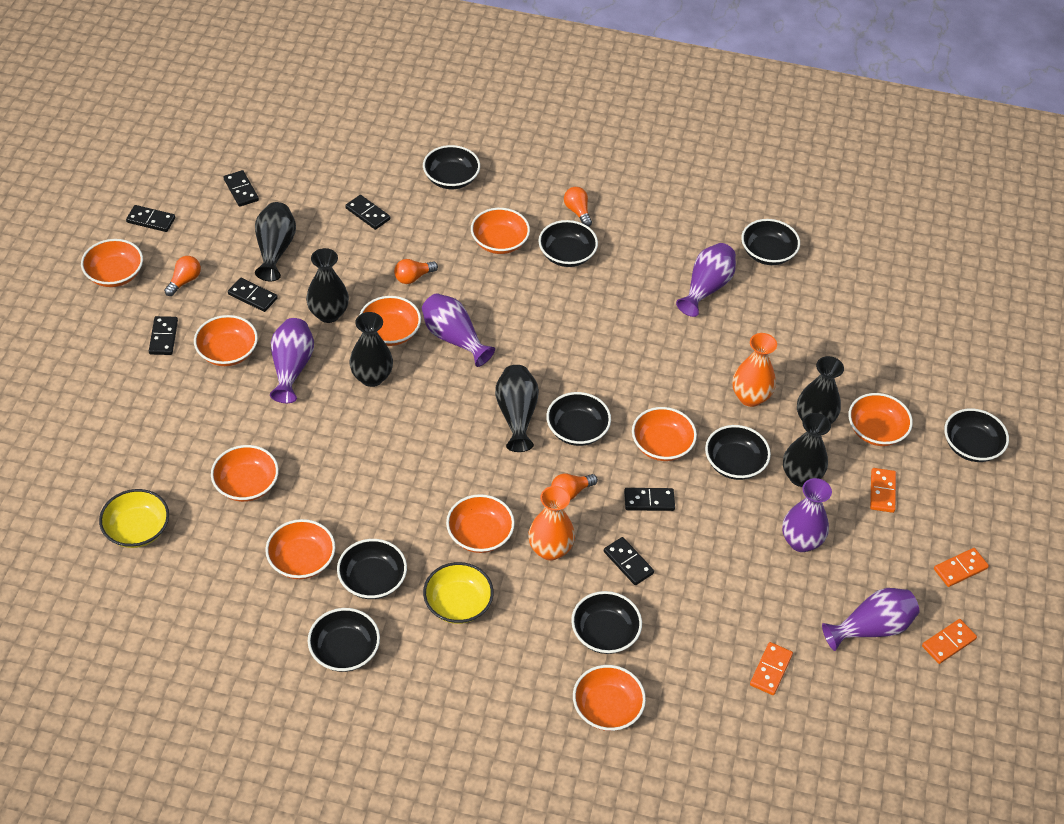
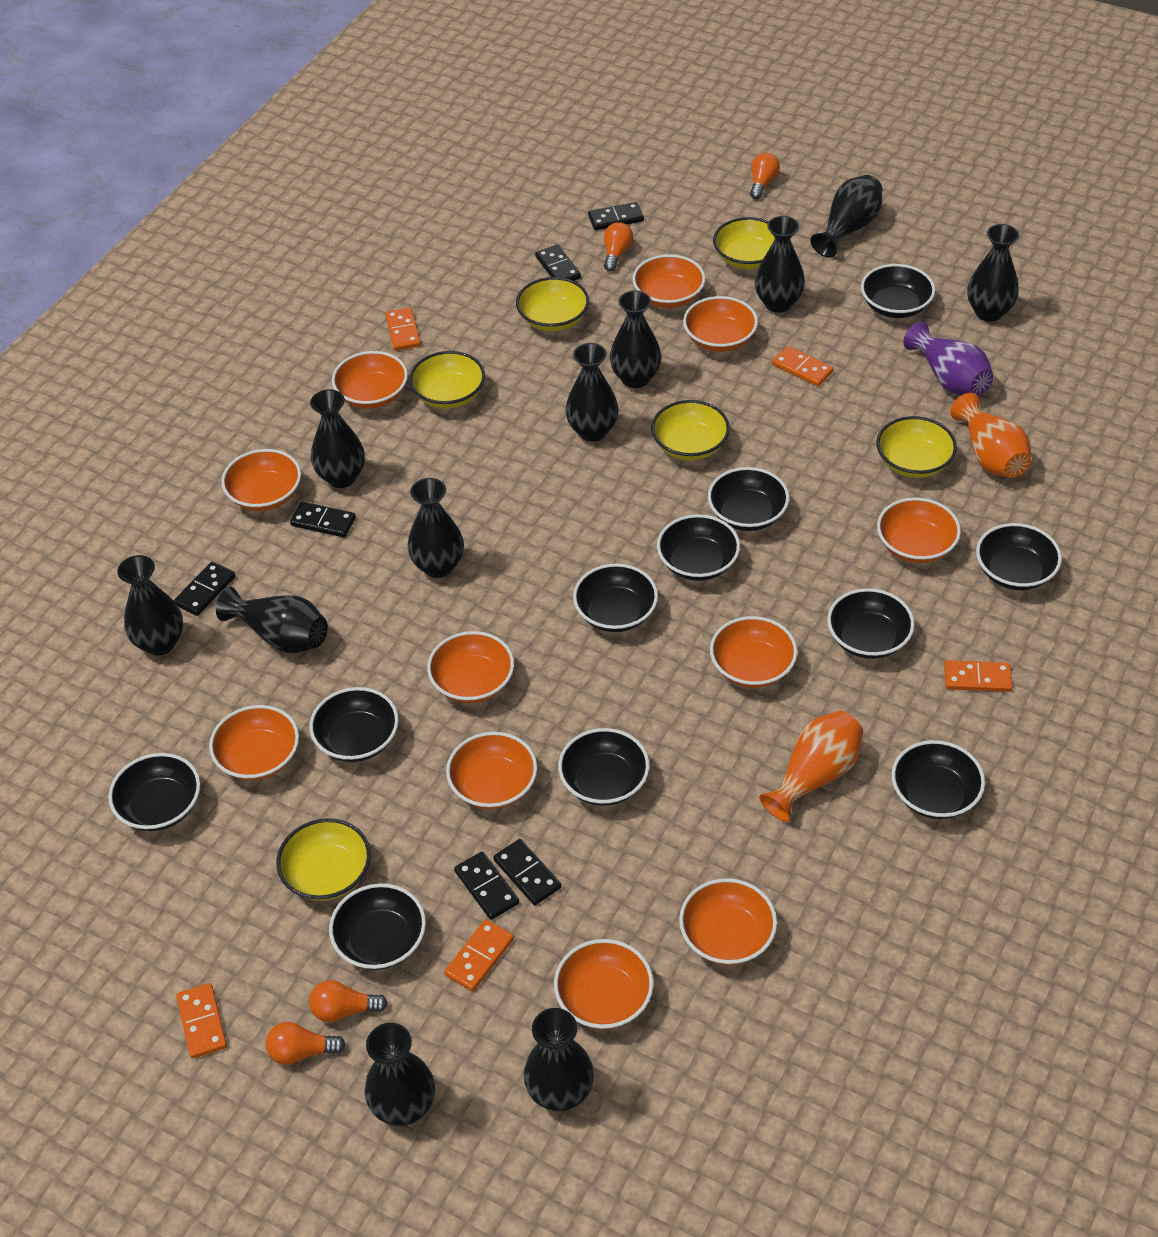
black bowl: 9 -> 11
black domino: 7 -> 6
black vase: 6 -> 11
orange bowl: 10 -> 11
orange domino: 4 -> 5
purple vase: 5 -> 1
yellow bowl: 2 -> 6

